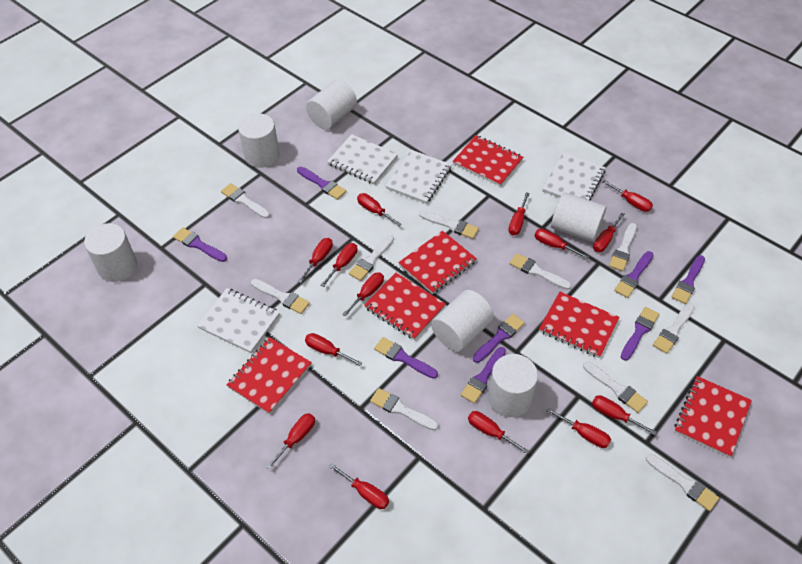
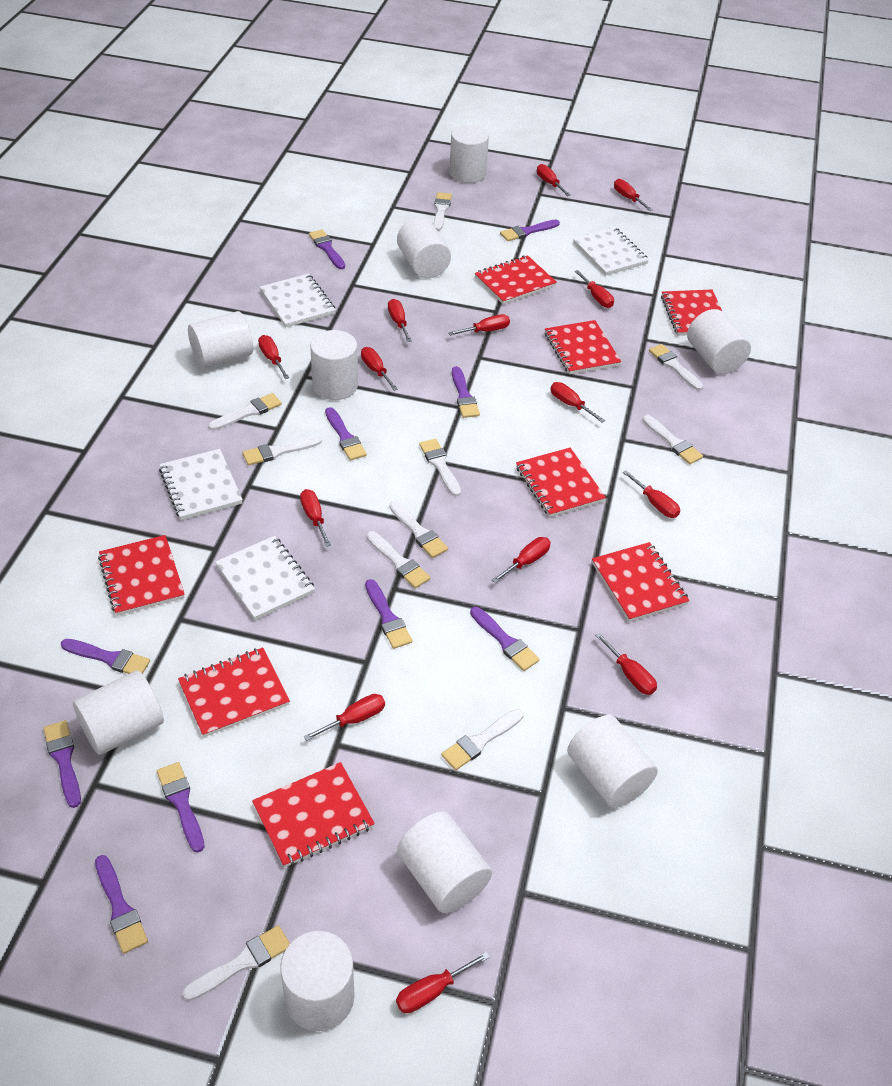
purple brush: 8 -> 10
red notebook: 6 -> 8
white cylinder: 6 -> 9

